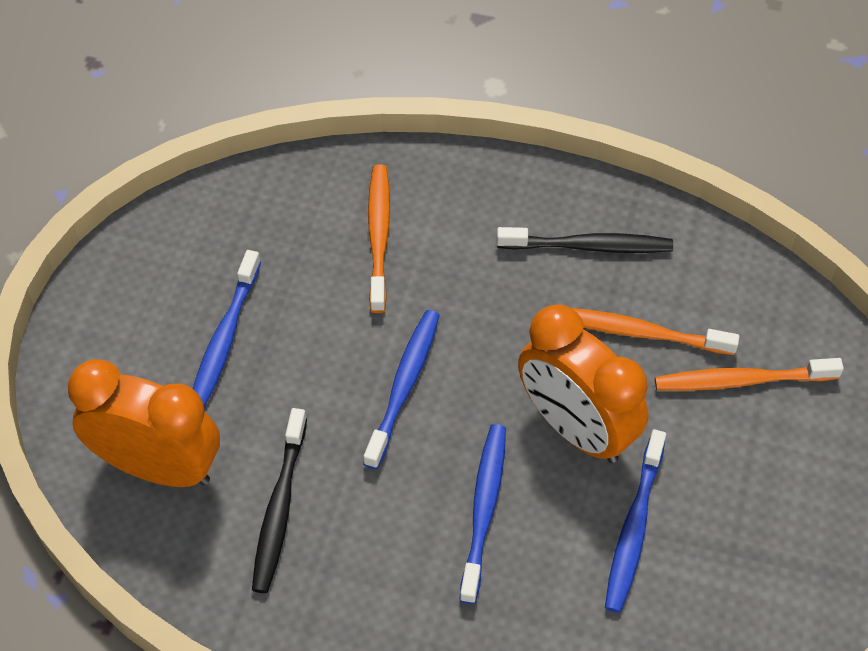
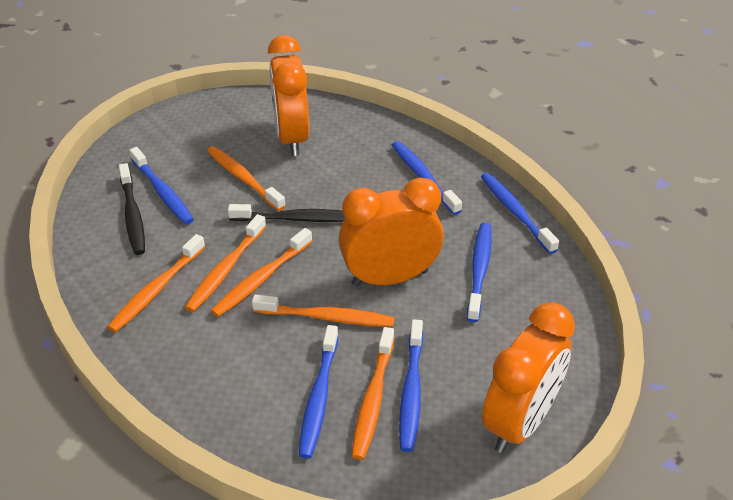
blue toothbrush: 4 -> 6
orange clock: 2 -> 3
orange toothbrush: 3 -> 6

